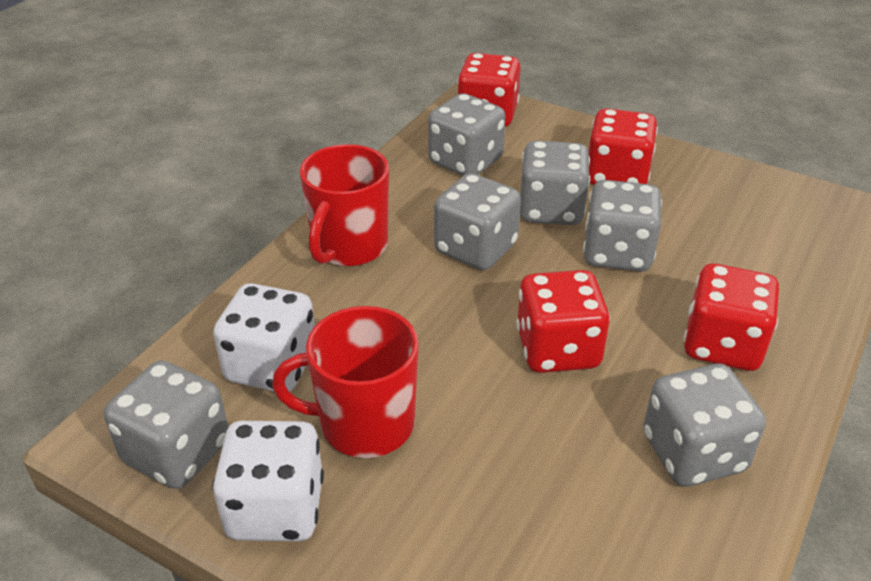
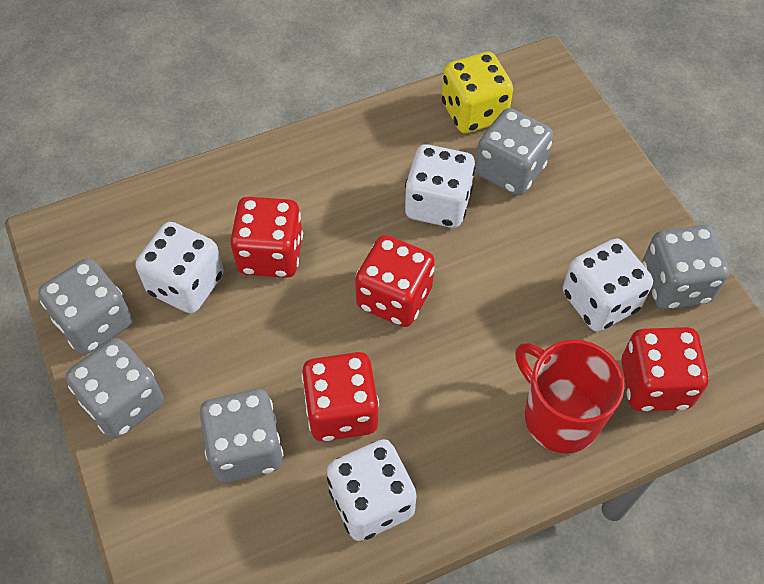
grey dice: 6 -> 5
red mug: 2 -> 1
white dice: 2 -> 4
yellow dice: 0 -> 1

